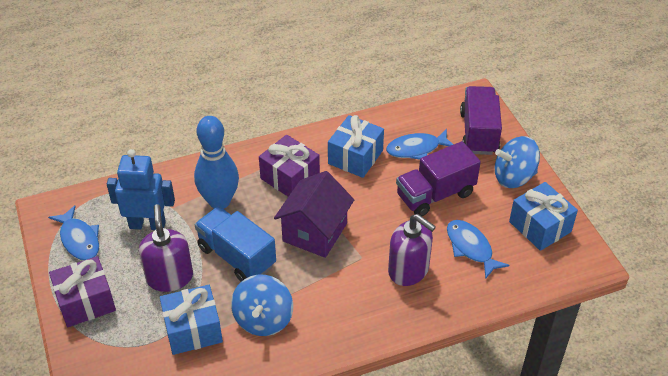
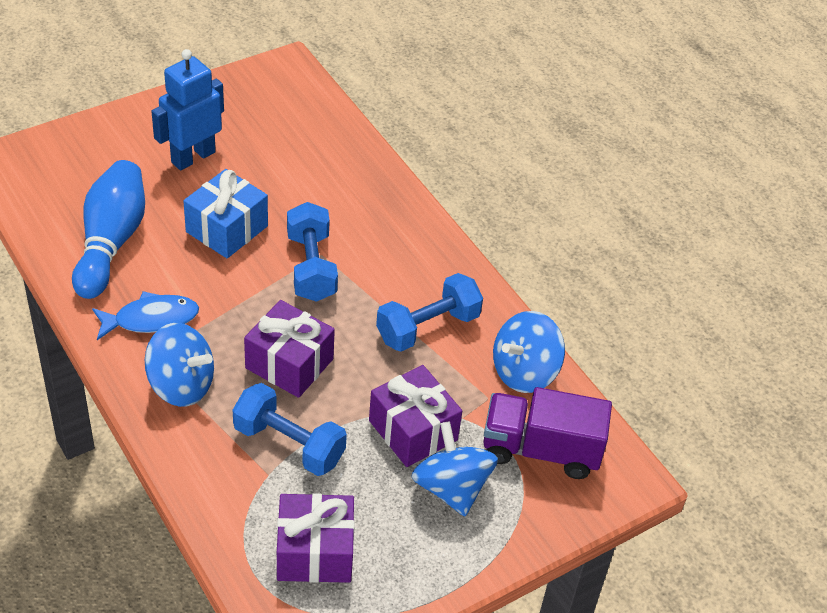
blue dumbbell: 0 -> 3
blue fish: 3 -> 1
blue gift: 3 -> 1
blue spinning top: 2 -> 3
blue truck: 1 -> 0
purple gift: 2 -> 3
purple house: 1 -> 0
purple soap dispenser: 2 -> 0
purple truck: 2 -> 1

